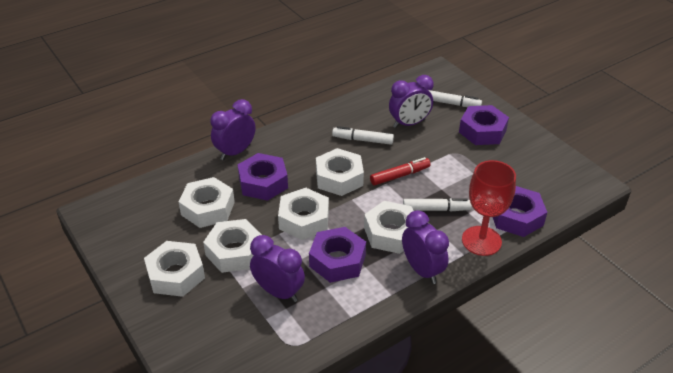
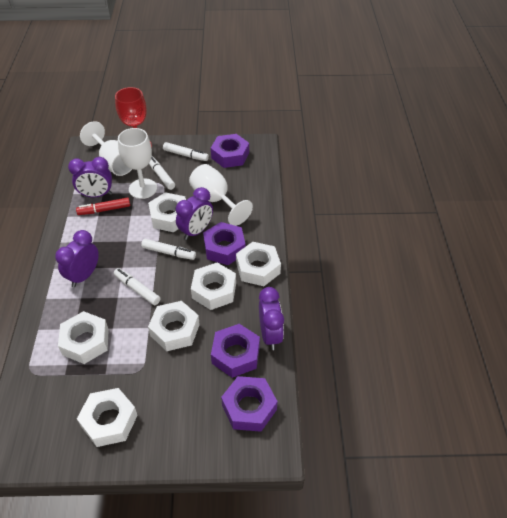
white goblet: 0 -> 3
white marker: 3 -> 4

